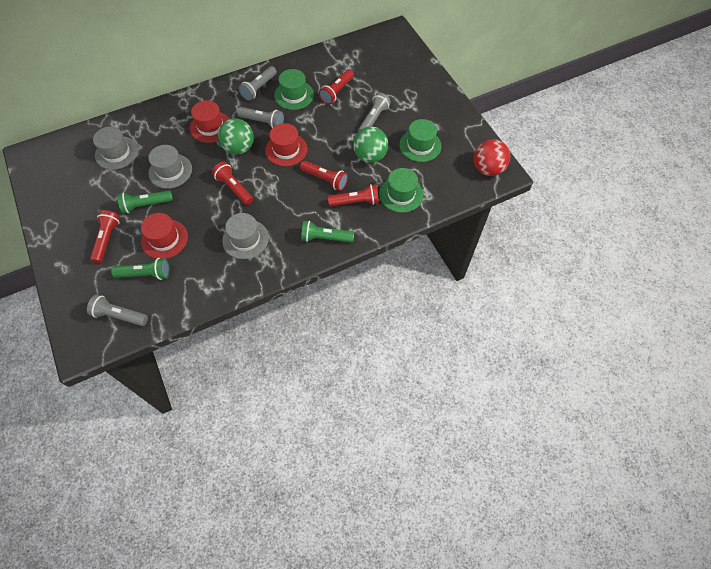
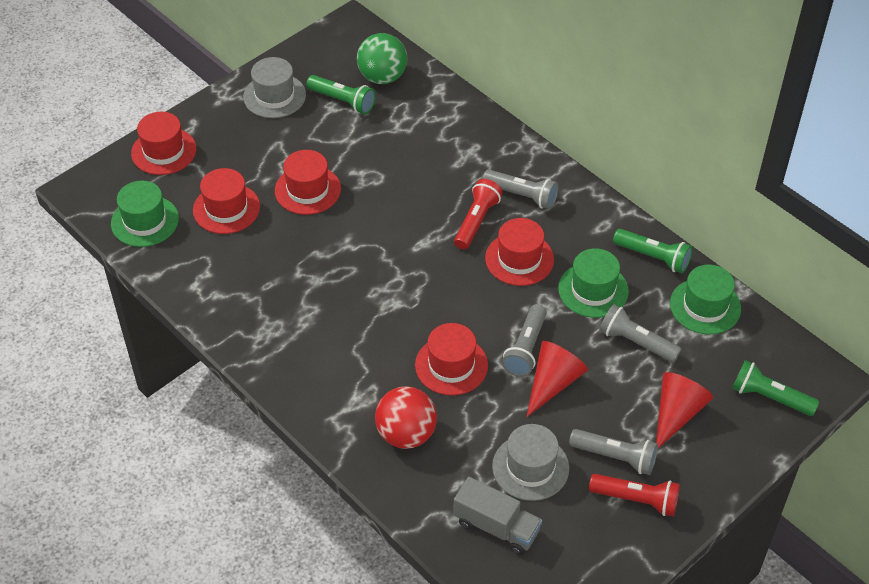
green ball: 2 -> 1
grey hat: 3 -> 2
grey truck: 0 -> 1
red cone: 0 -> 2
red flashlight: 5 -> 2
red hat: 3 -> 5

